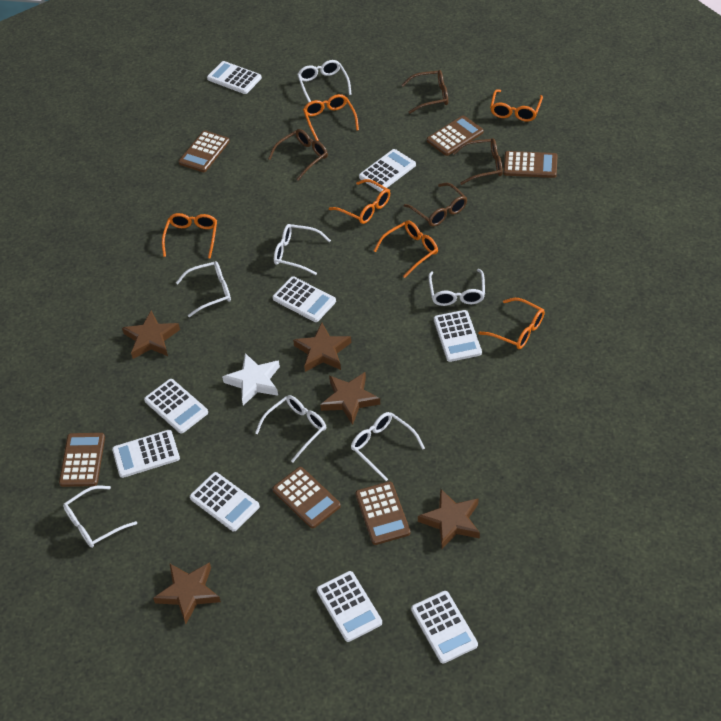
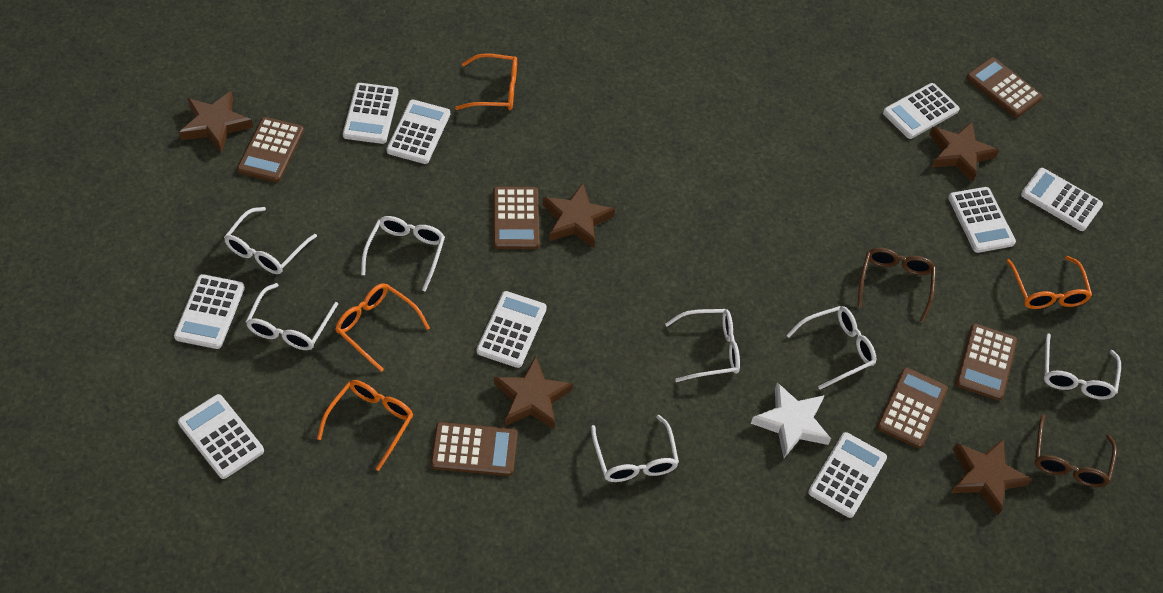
brown glasses: 4 -> 2
orange glasses: 6 -> 4

